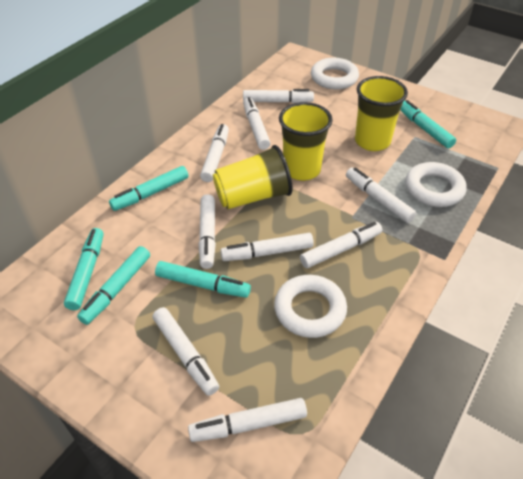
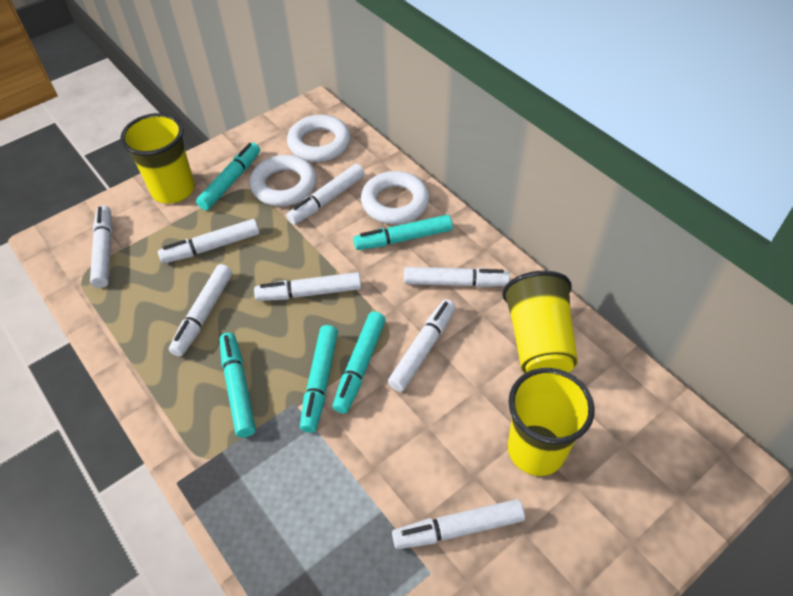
white marker: 9 -> 8

